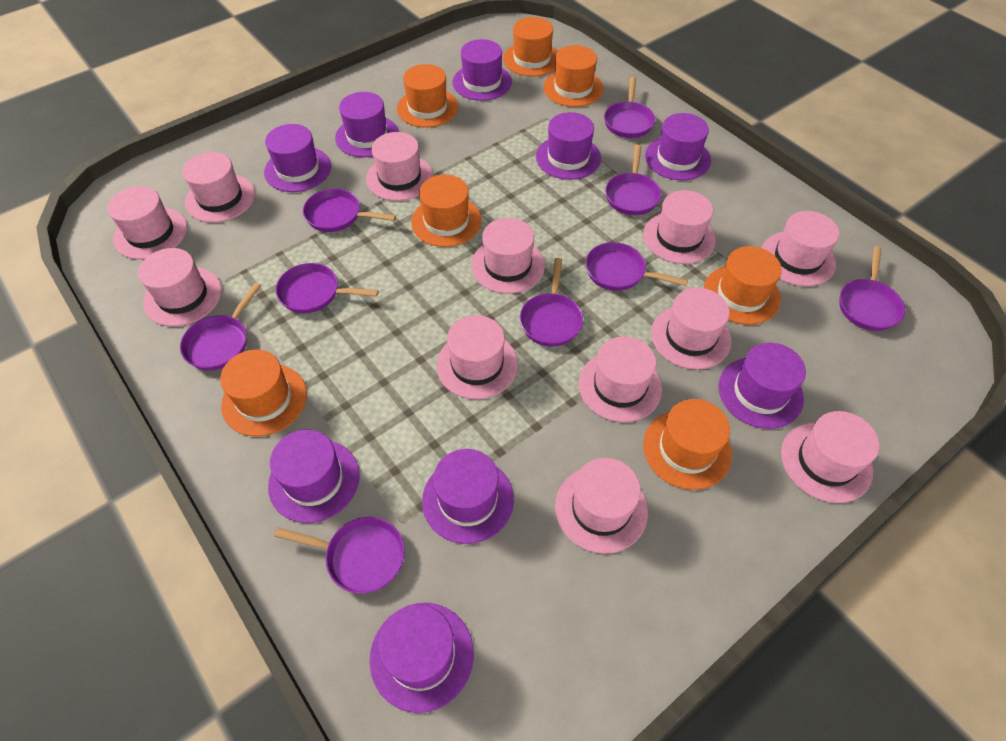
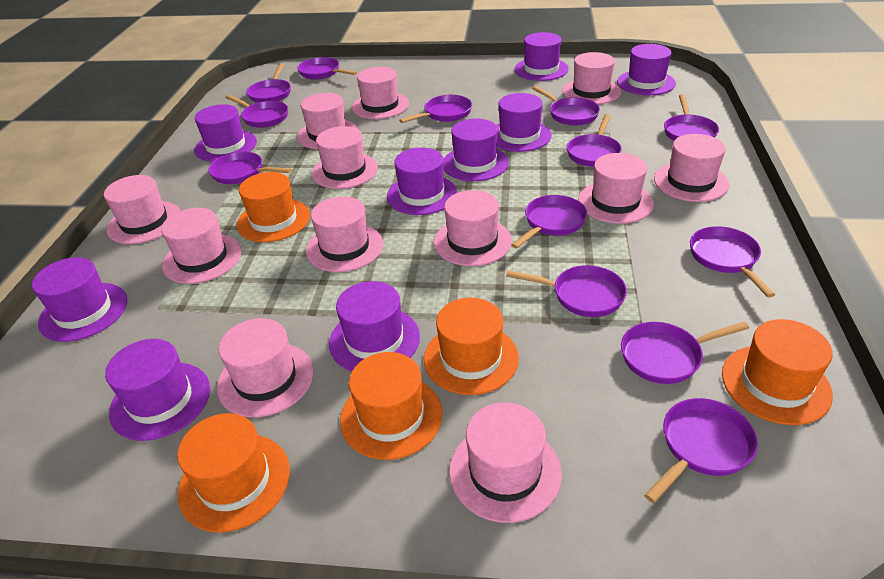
orange hat: 7 -> 5
purple pan: 9 -> 13

